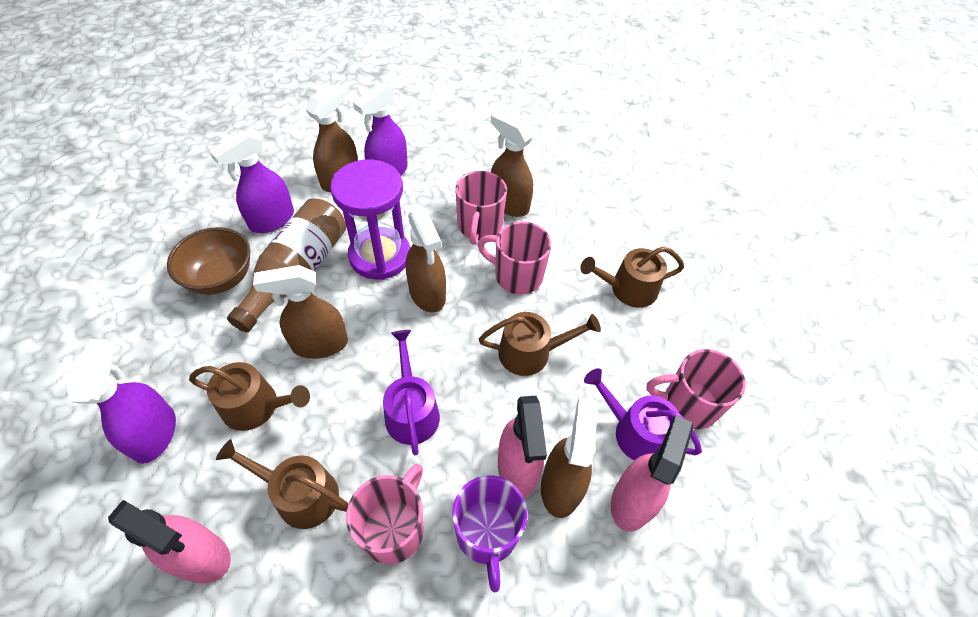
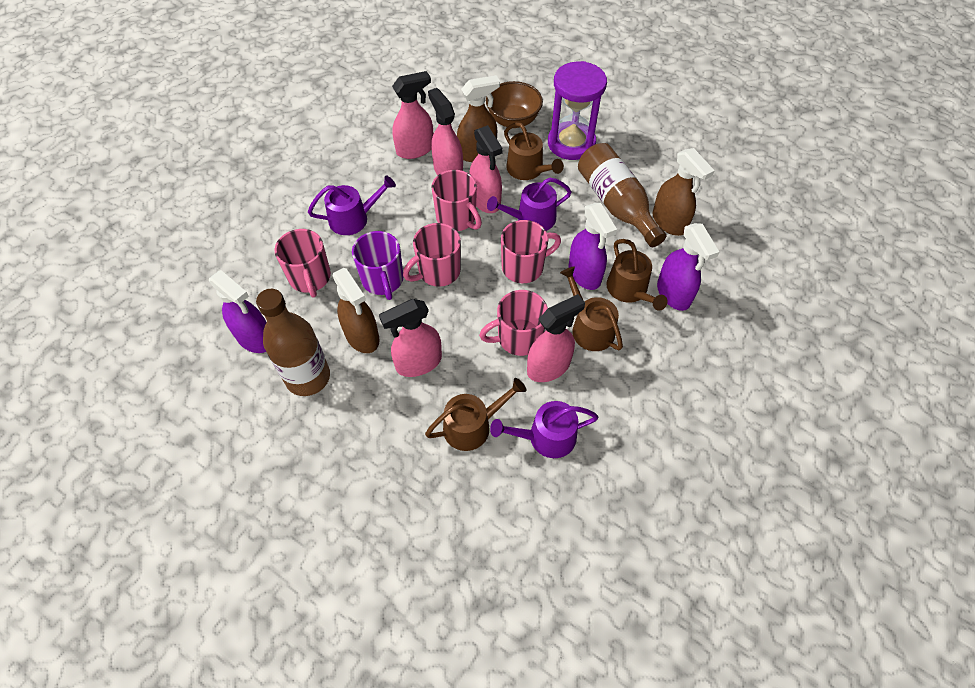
brown bottle: 1 -> 2
brown spray bottle: 5 -> 3
pink mug: 4 -> 5
pink spray bottle: 3 -> 5
purple watering can: 2 -> 3

